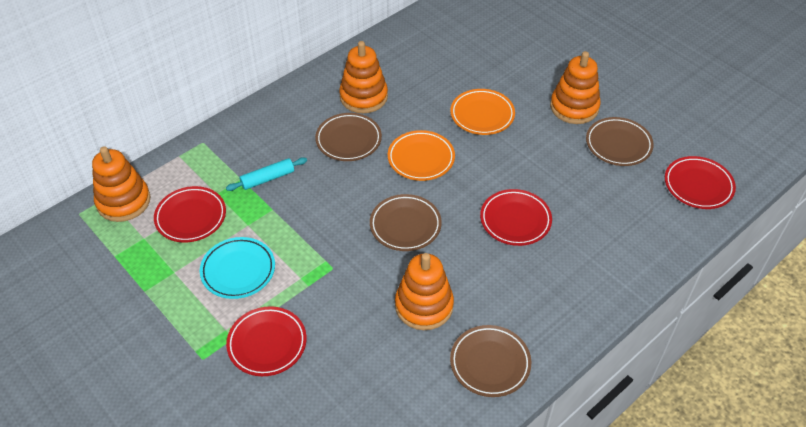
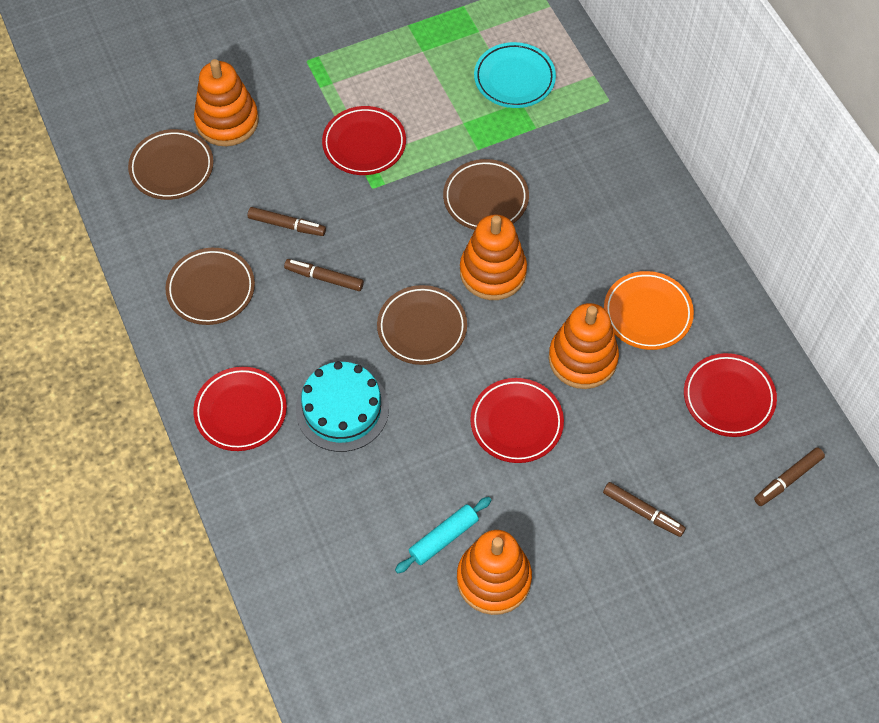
brown marker: 0 -> 4
orange plate: 2 -> 1
turquoise cake: 0 -> 1

